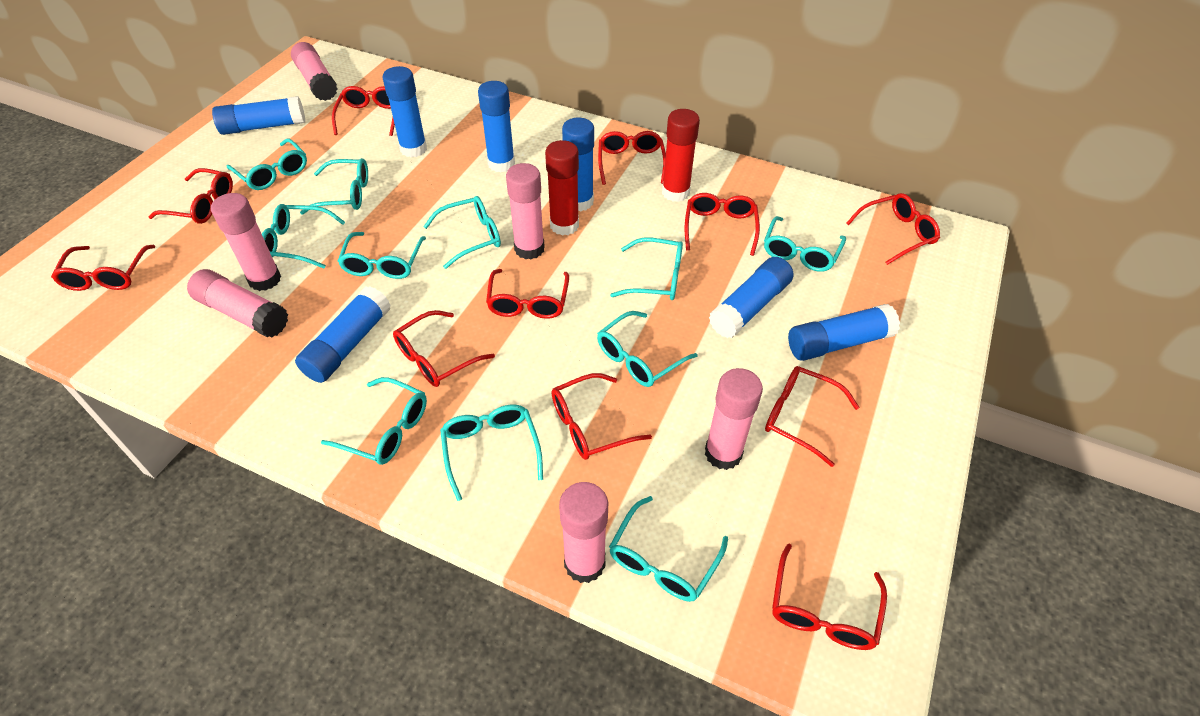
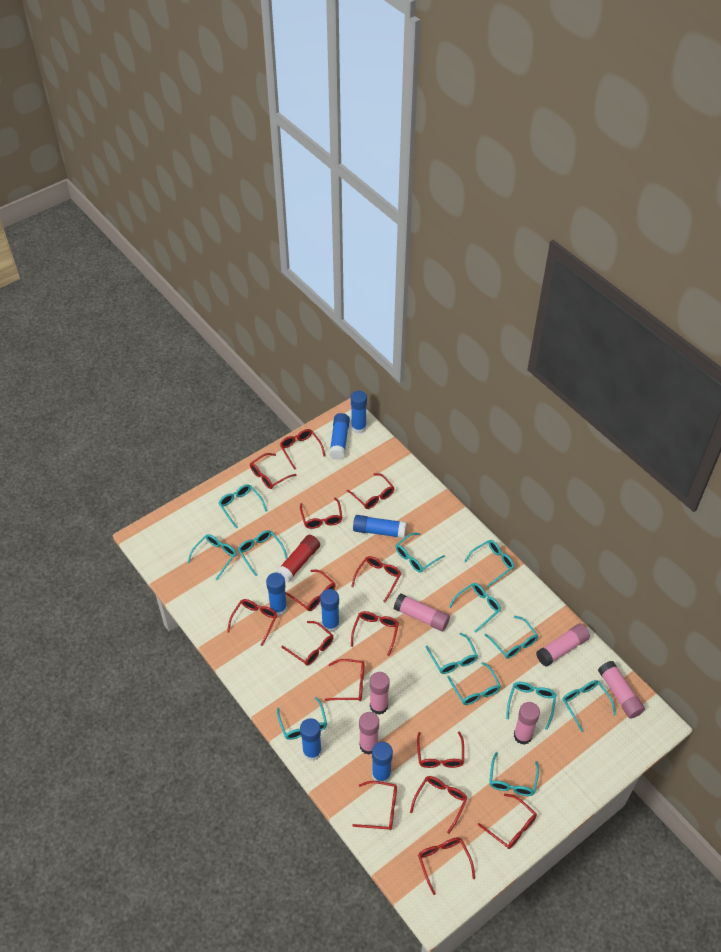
red glasses: 11 -> 15
red glue stick: 2 -> 1
turquoise glasses: 11 -> 13

